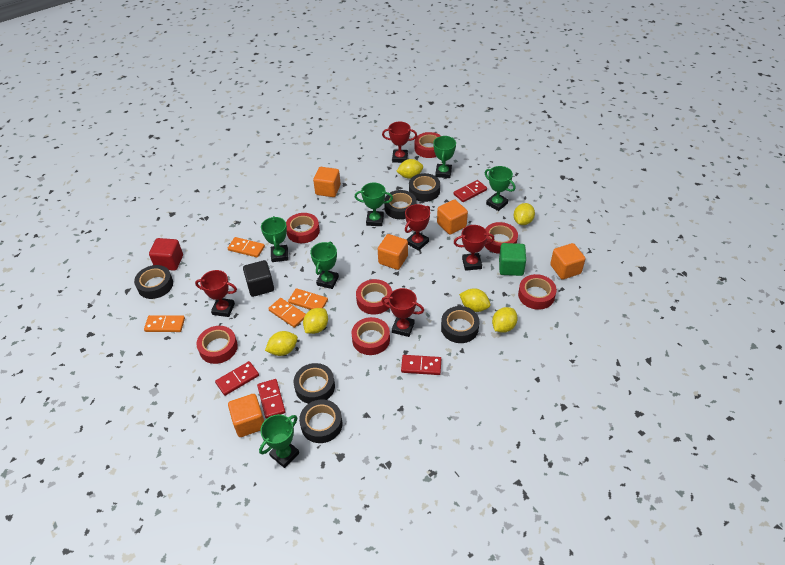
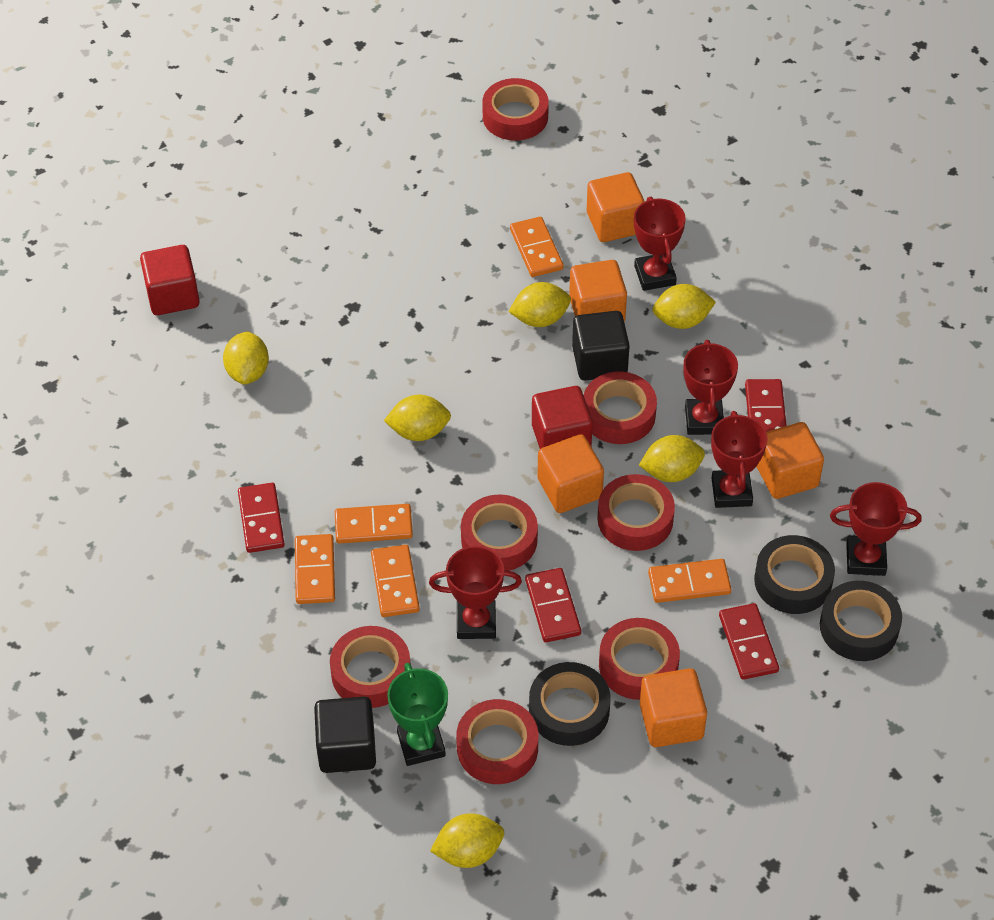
black cube: 1 -> 2
black tape: 6 -> 3
green cube: 1 -> 0
green trophy: 6 -> 1
orange domino: 4 -> 5
red cube: 1 -> 2

